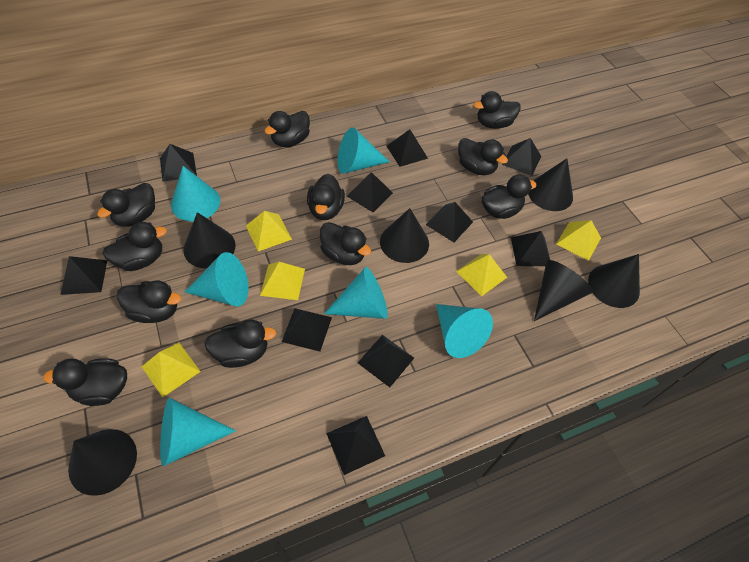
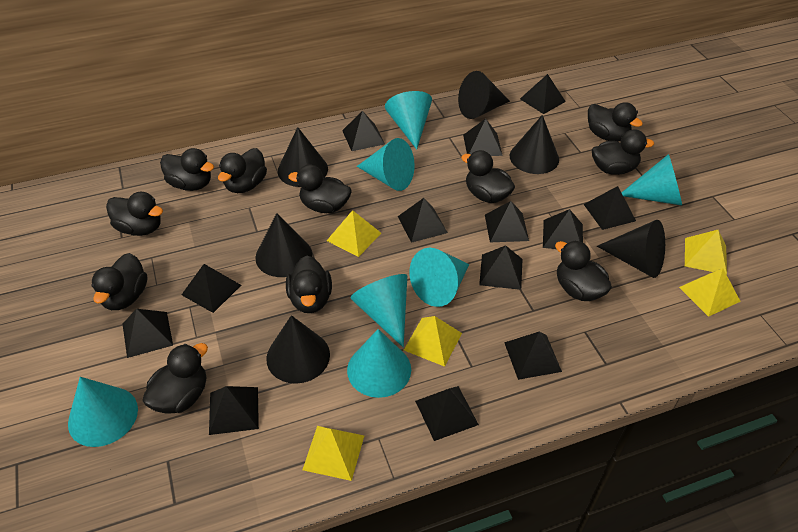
black pyramid: 10 -> 13
turquoise cone: 6 -> 7

